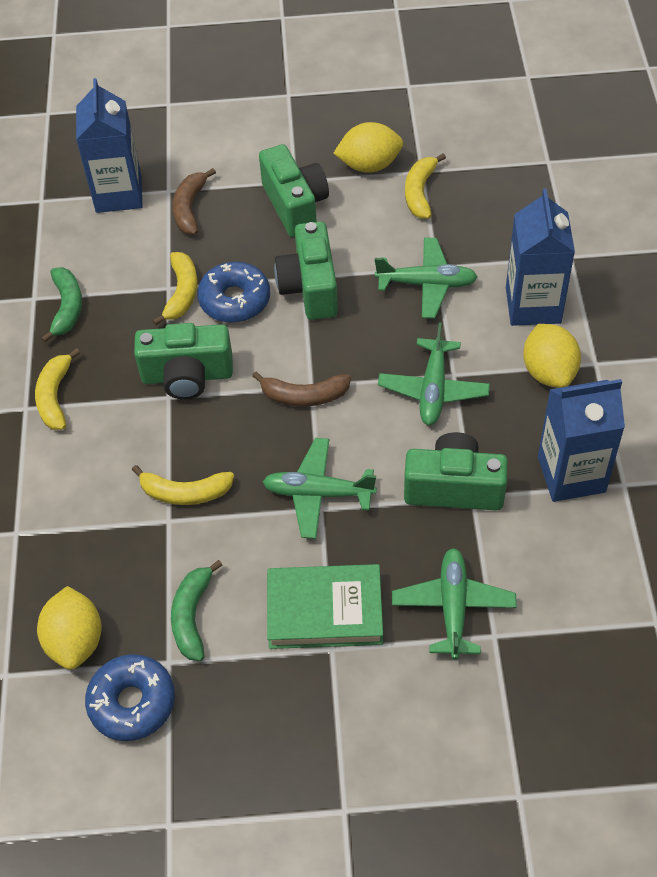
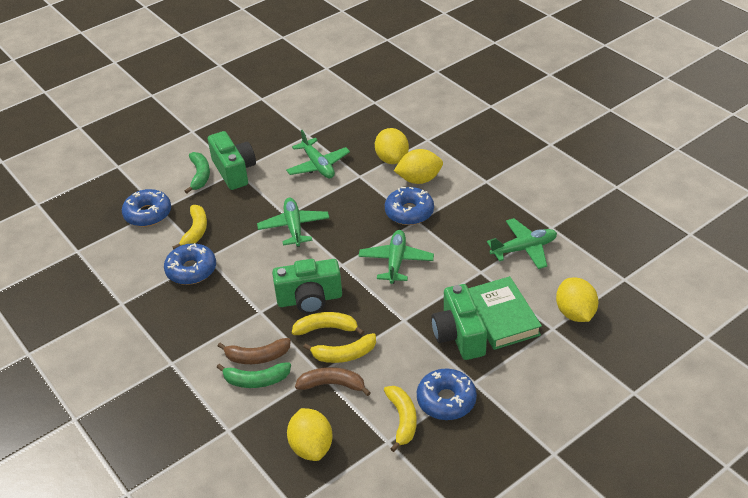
blue carton: 3 -> 0
blue donut: 2 -> 4
green camera: 4 -> 3
yellow lemon: 3 -> 4

